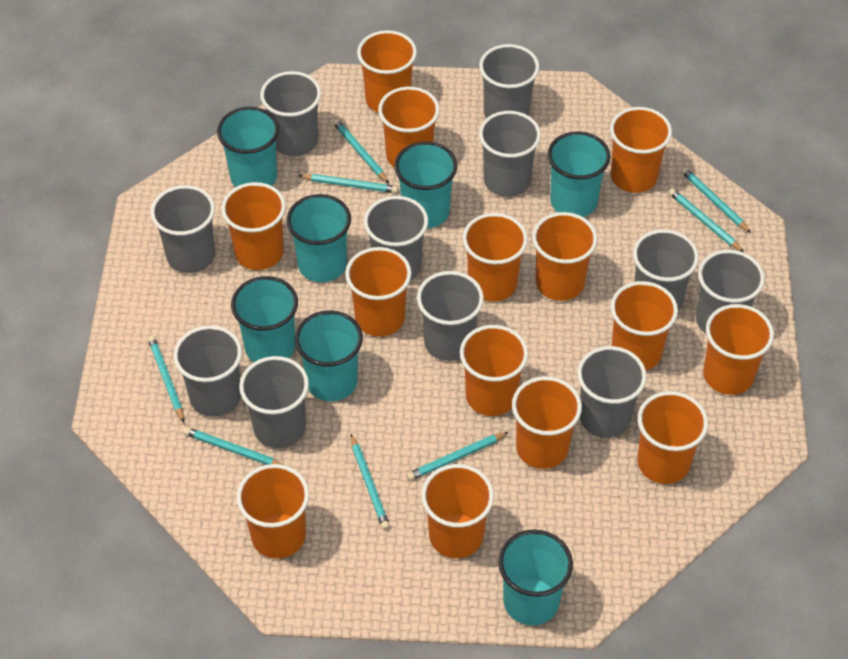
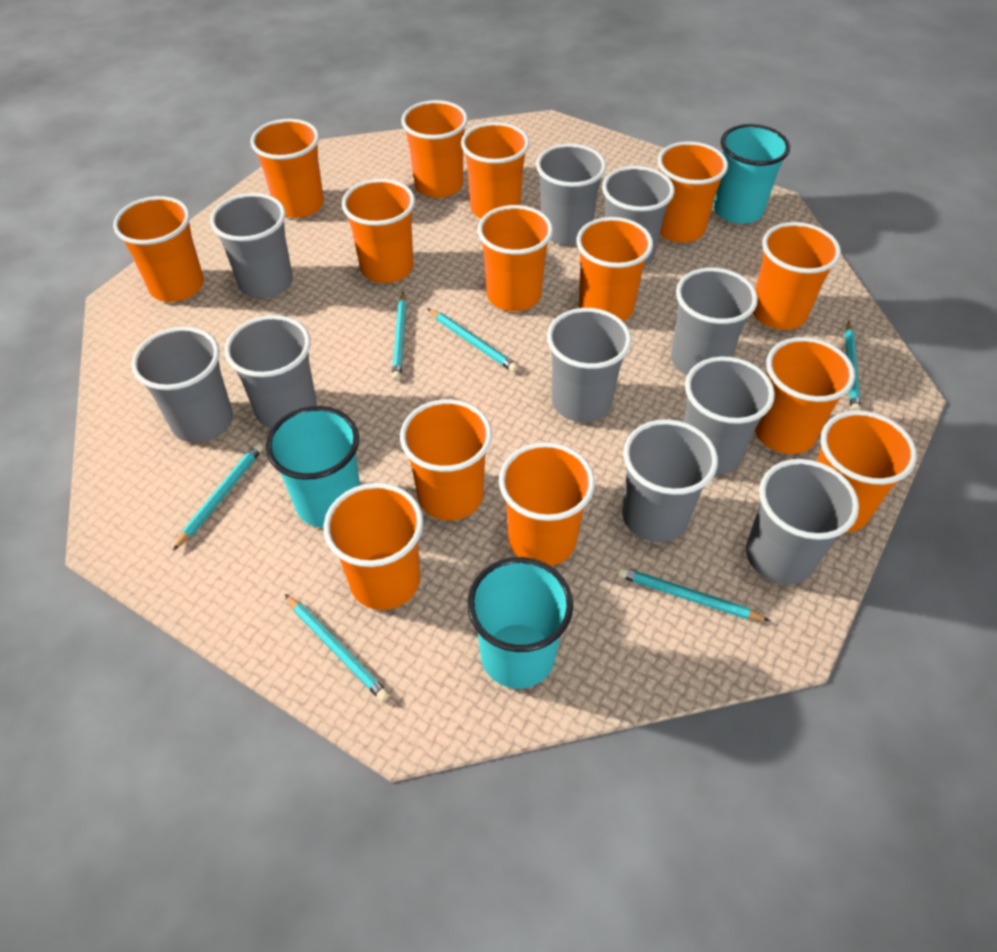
grey cup: 11 -> 10
turquoise cup: 7 -> 3
turquoise pencil: 8 -> 6

